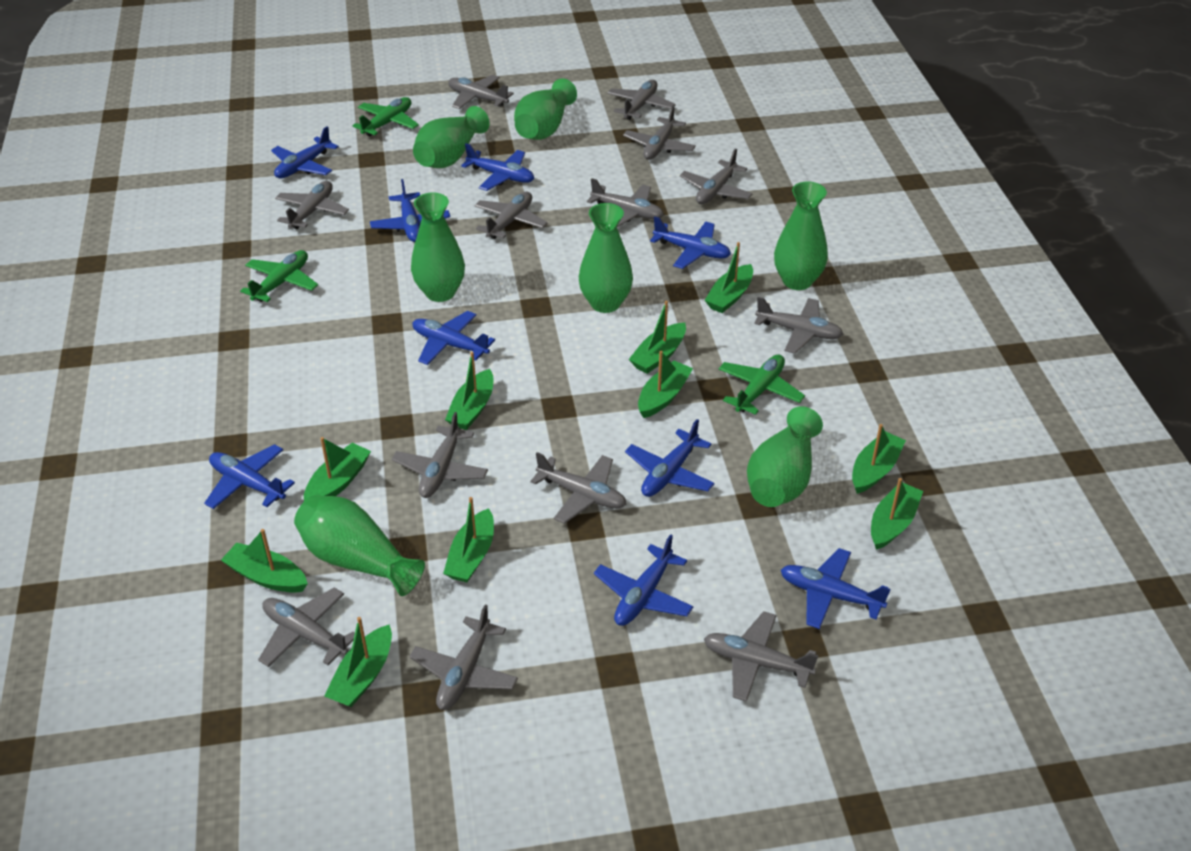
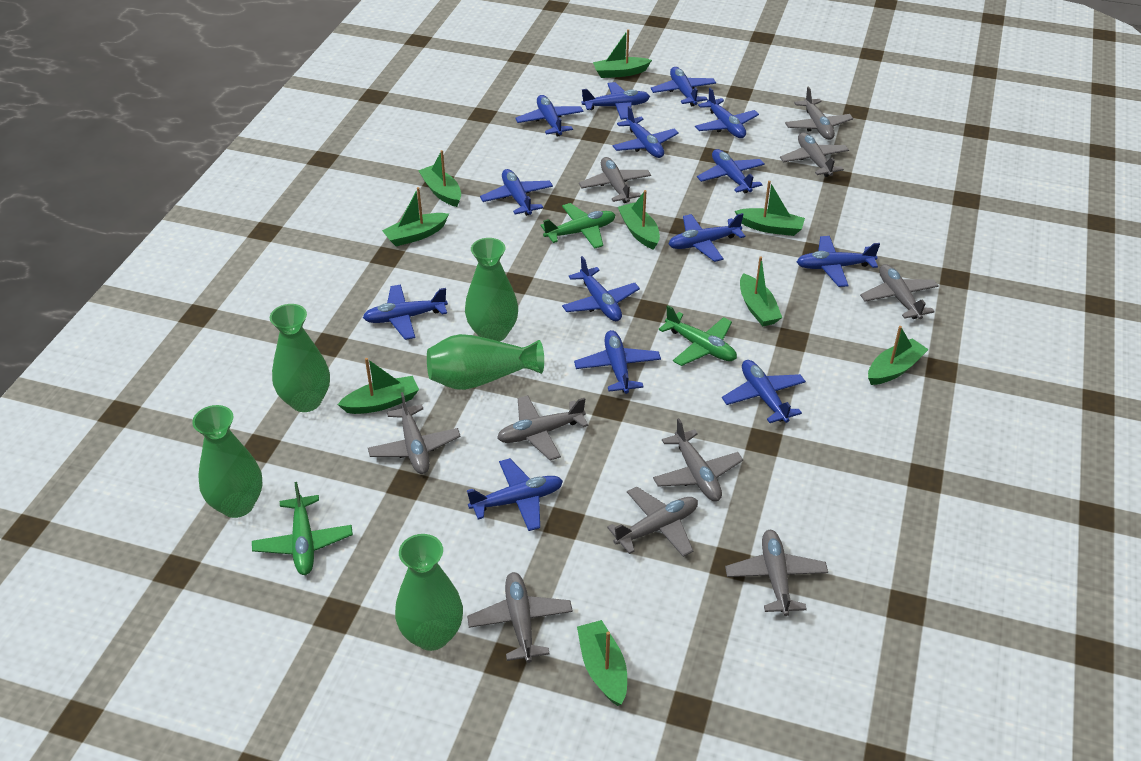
blue plane: 9 -> 14
green boat: 10 -> 9
green vase: 7 -> 5
grey plane: 13 -> 10

